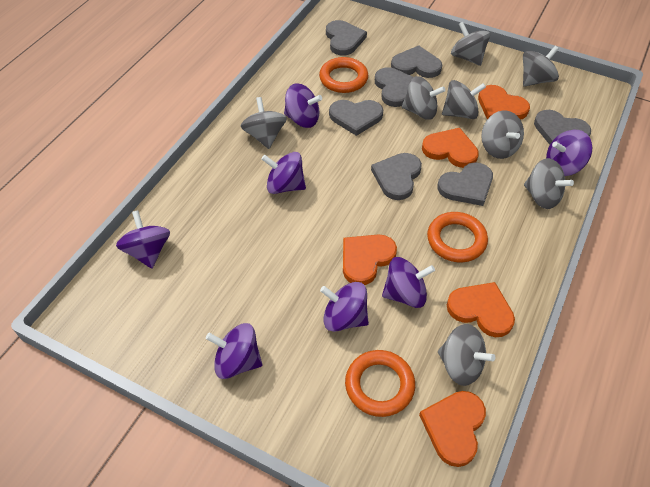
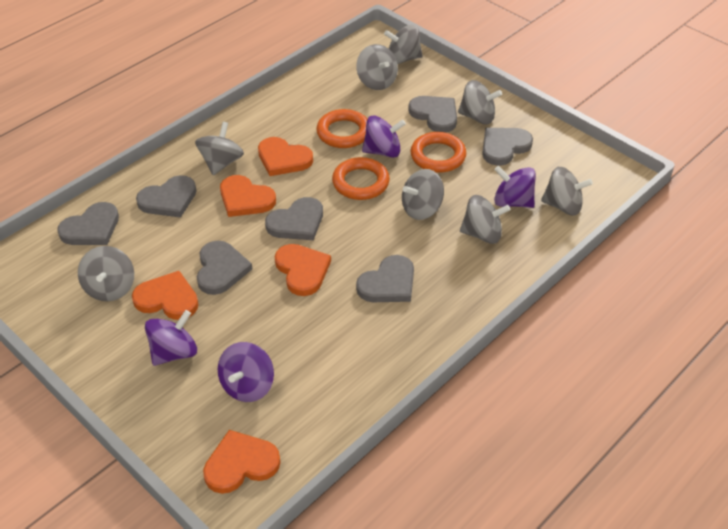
purple spinning top: 7 -> 4

